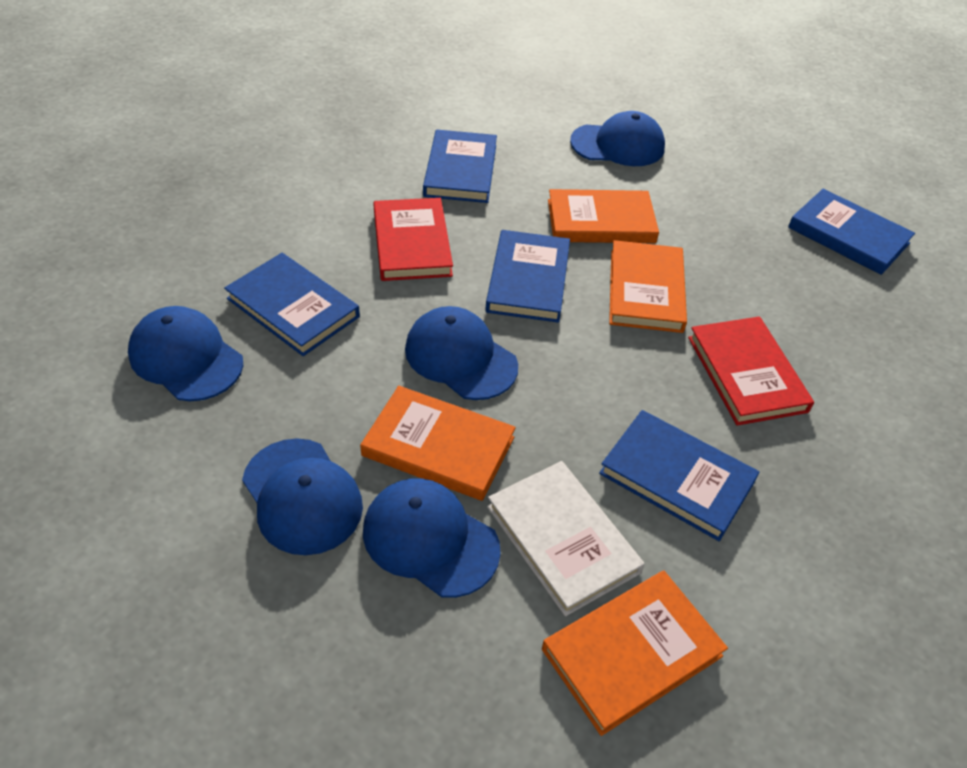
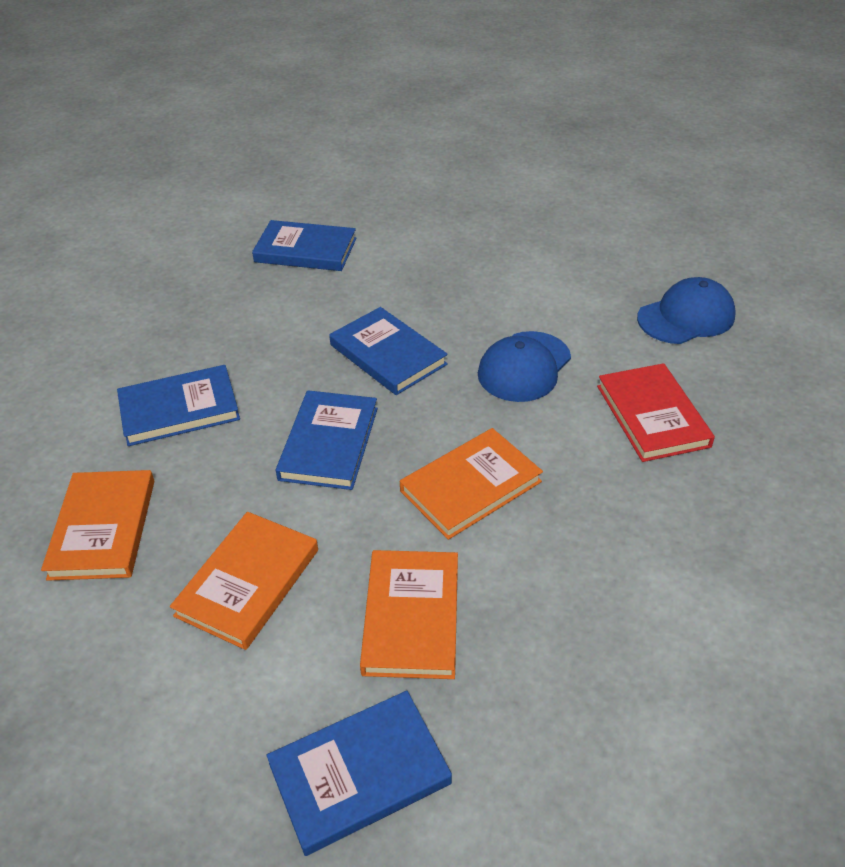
blue cap: 5 -> 2
red book: 2 -> 1
white book: 1 -> 0

